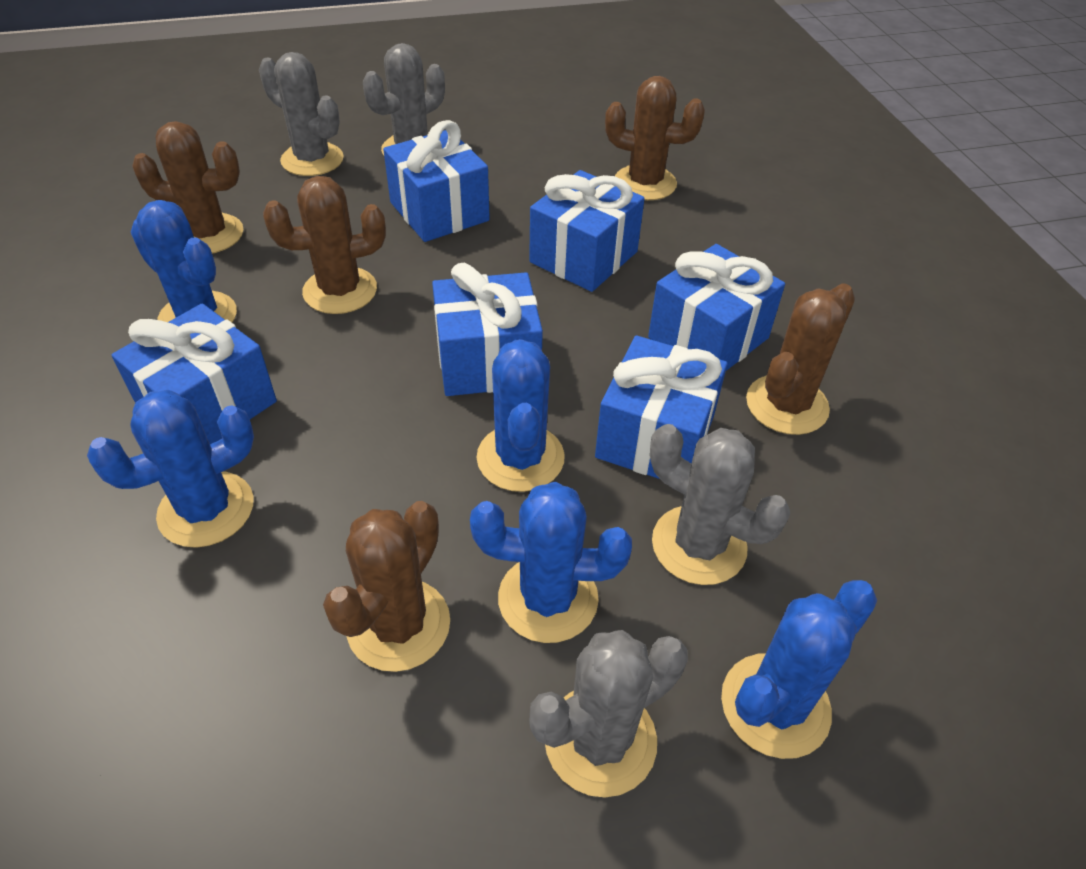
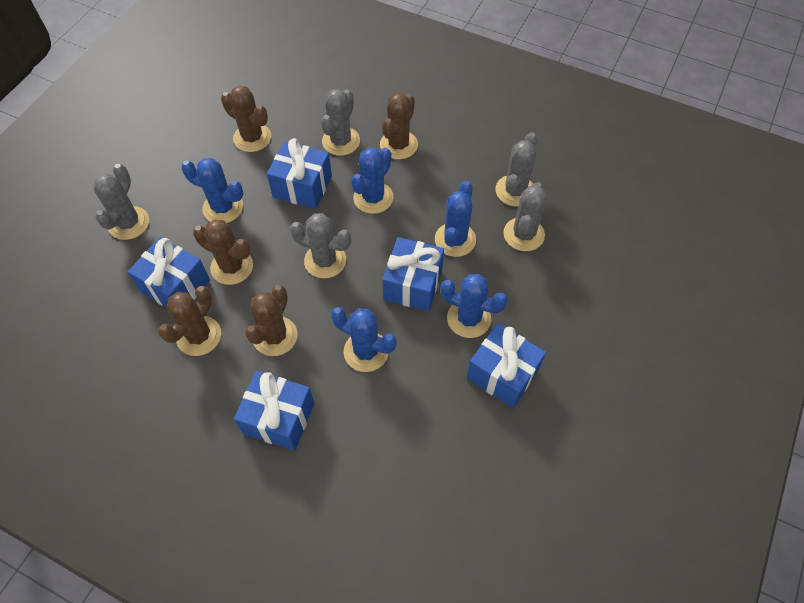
blue gift: 6 -> 5
grey cactus: 4 -> 5

